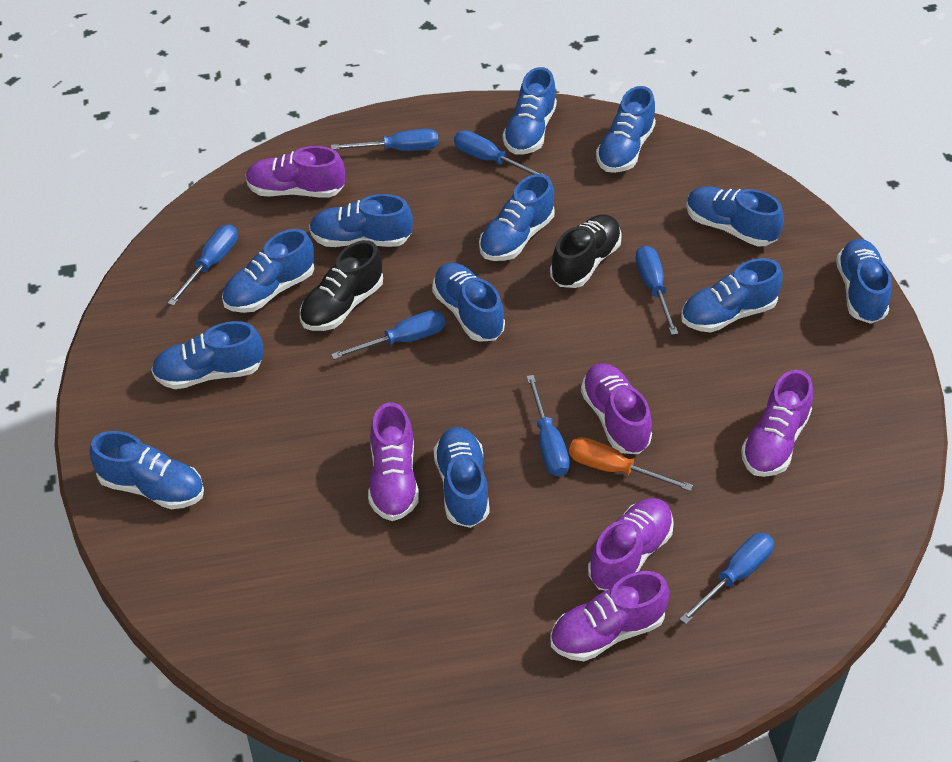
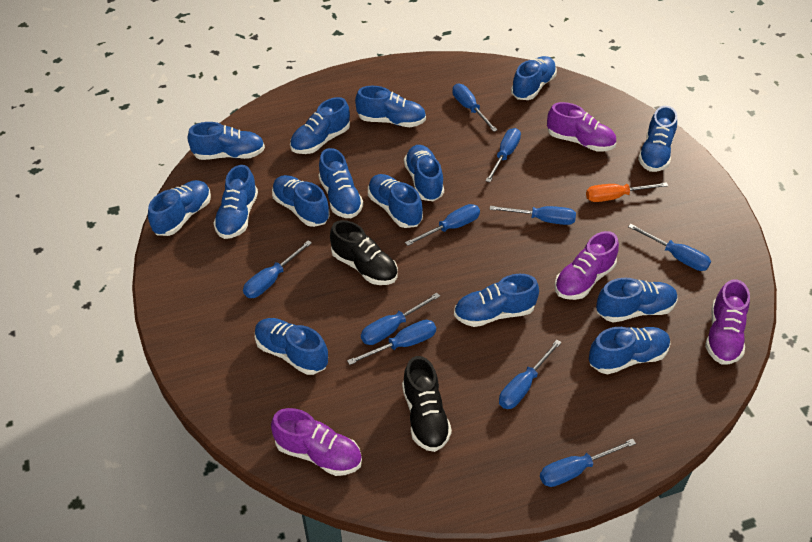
blue screwdriver: 7 -> 10
blue shoe: 12 -> 15
purple shoe: 6 -> 4

